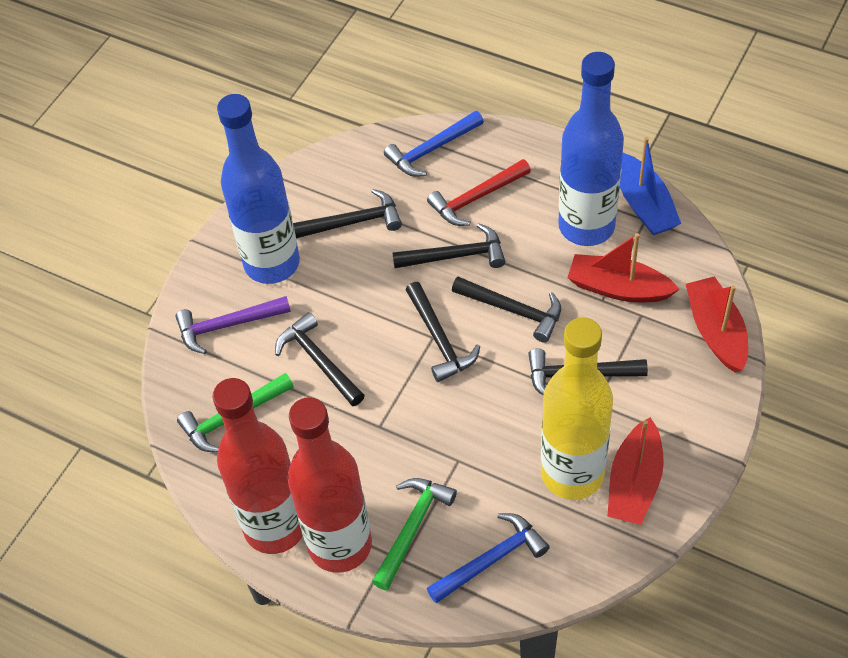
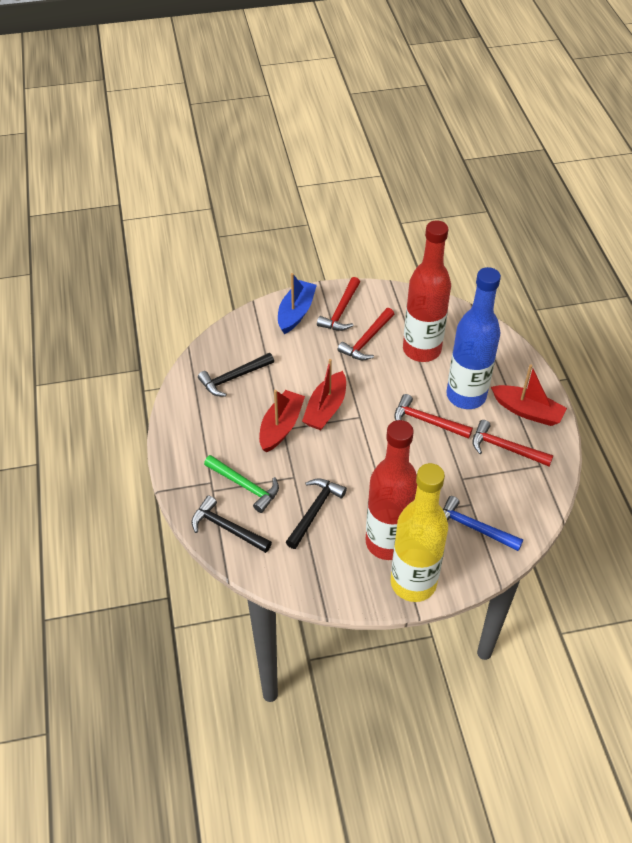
black hammer: 6 -> 3
blue bottle: 2 -> 1
blue hammer: 2 -> 1
green hammer: 2 -> 1
purple hammer: 1 -> 0
red hammer: 1 -> 4

